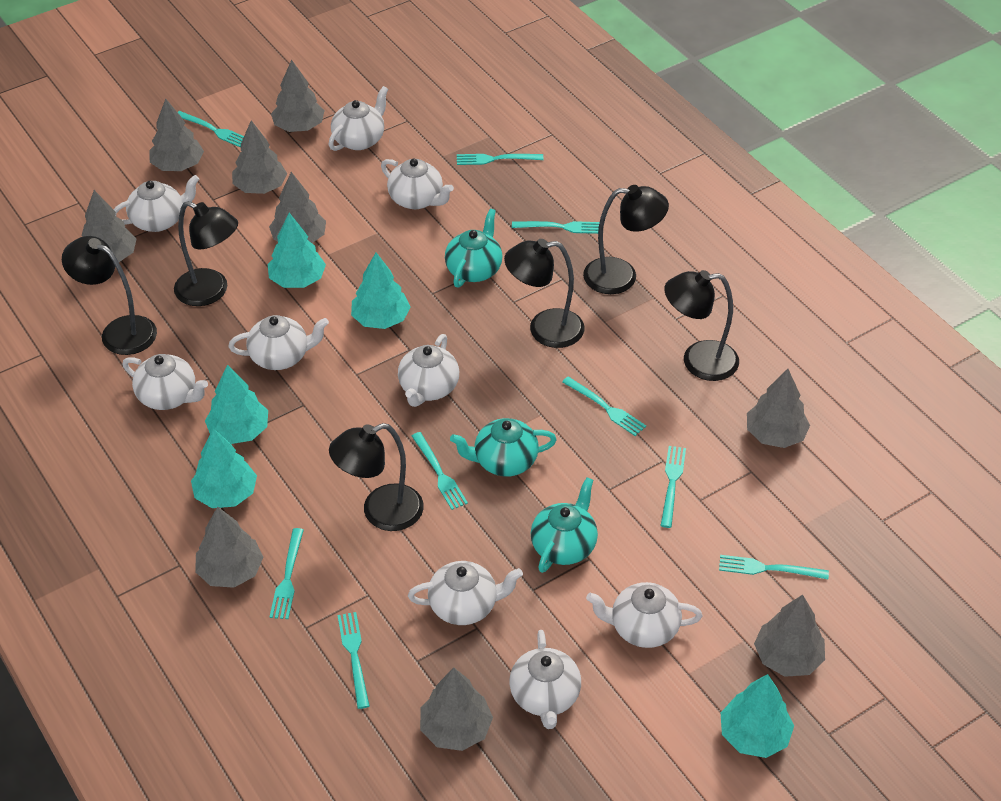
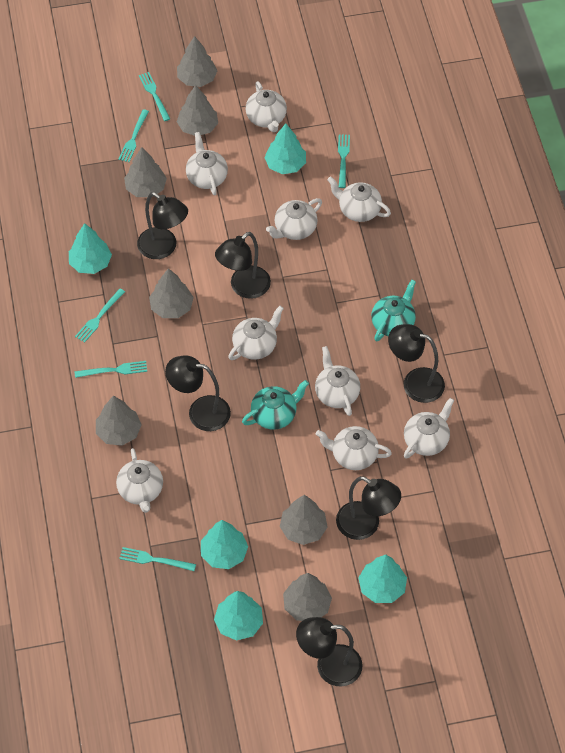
grey tree: 9 -> 7
turquoise fork: 9 -> 6
turquoise teapot: 3 -> 2

